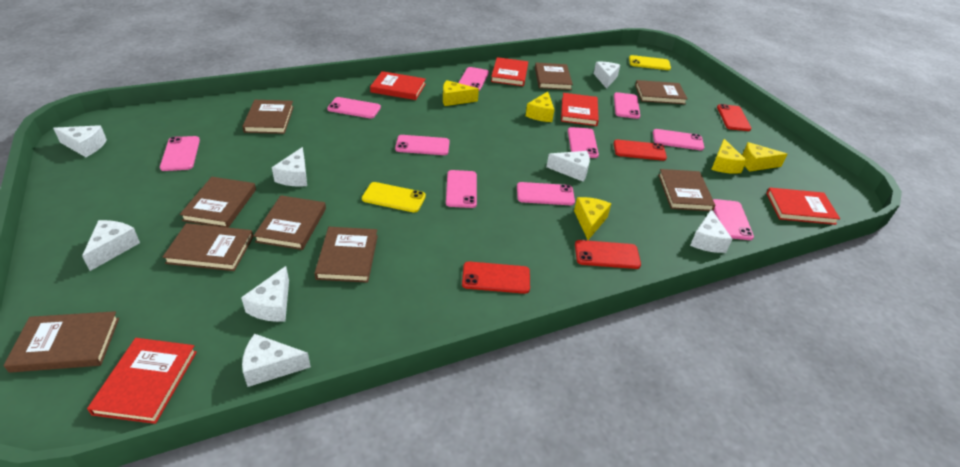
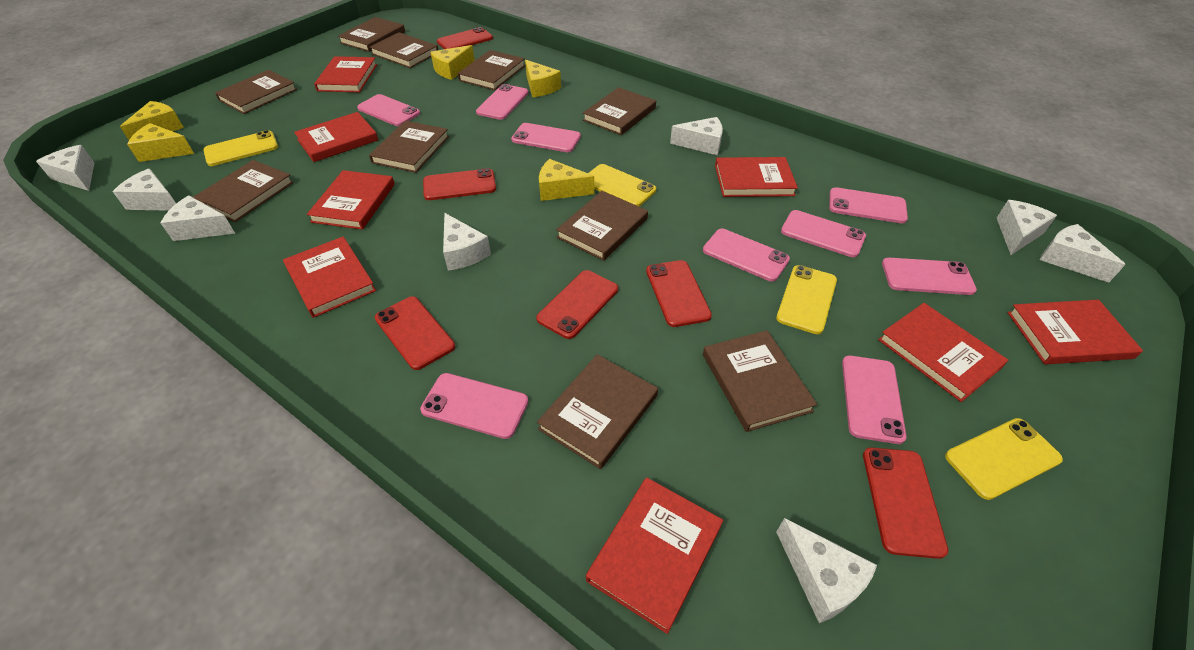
brown book: 9 -> 10
pink phone: 10 -> 9
red book: 5 -> 8
red phone: 4 -> 6
yellow phone: 2 -> 4

